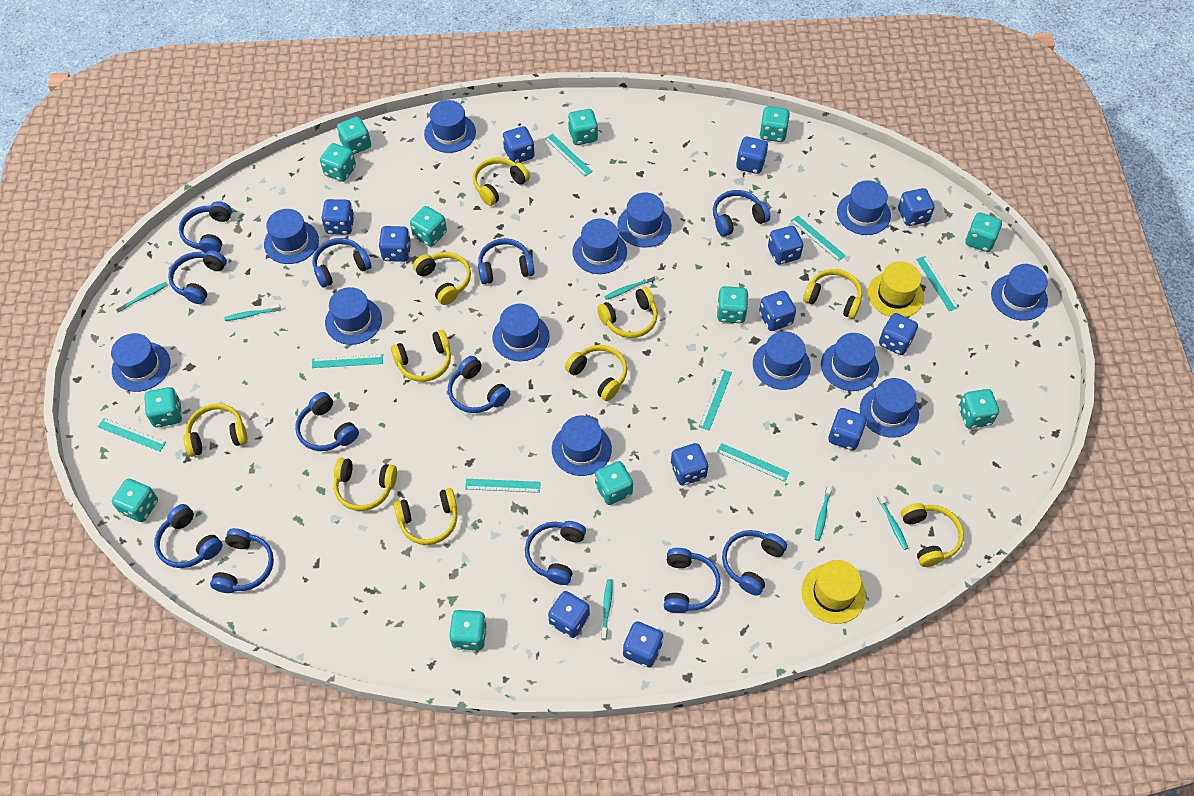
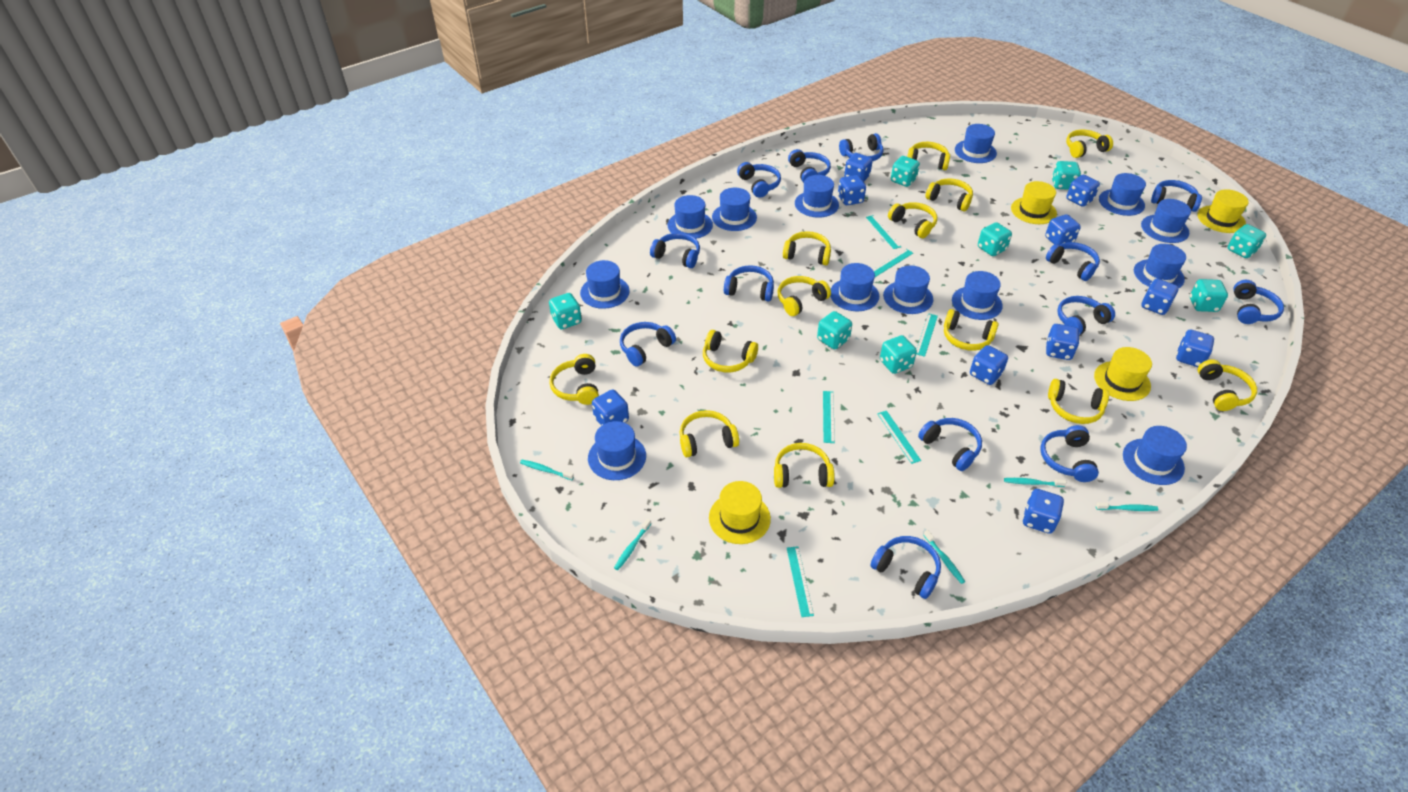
blue dice: 12 -> 10
blue headphones: 12 -> 13
turquoise dice: 12 -> 8
turquoise ruler: 8 -> 6
turquoise toothbrush: 6 -> 5
yellow hat: 2 -> 4
yellow headphones: 10 -> 13

